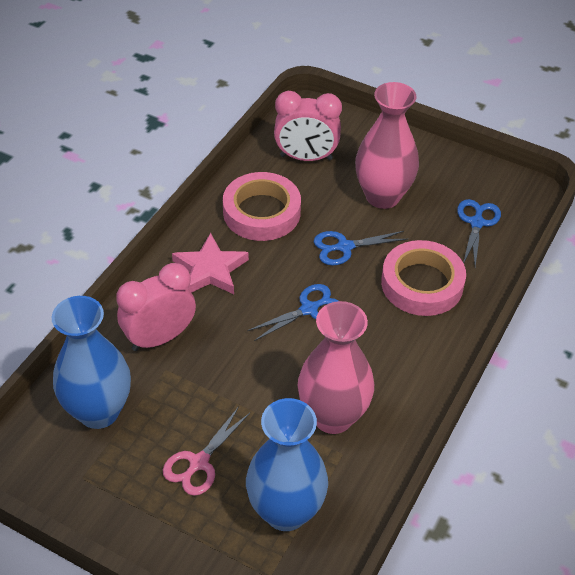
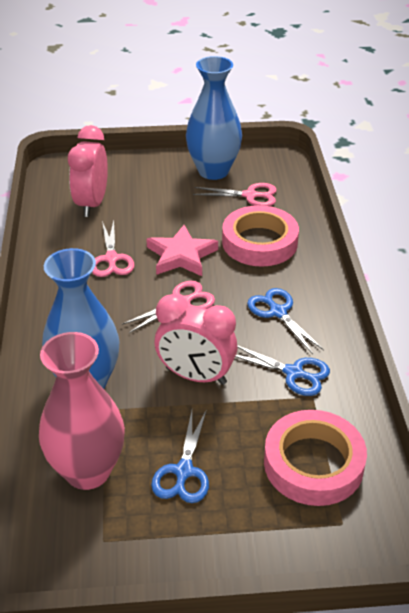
pink scissors: 1 -> 3
pink vase: 2 -> 1

